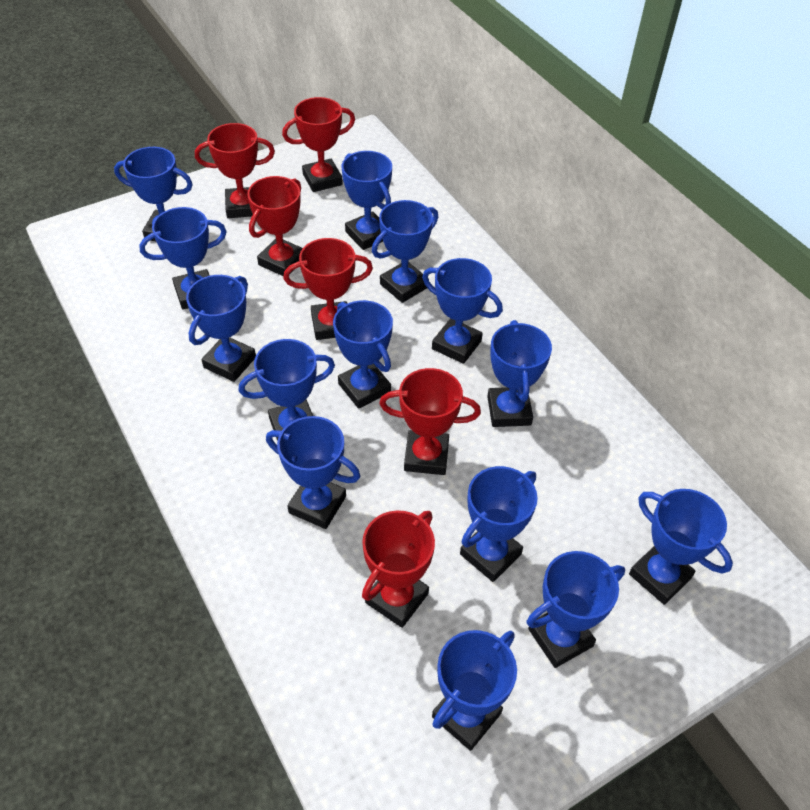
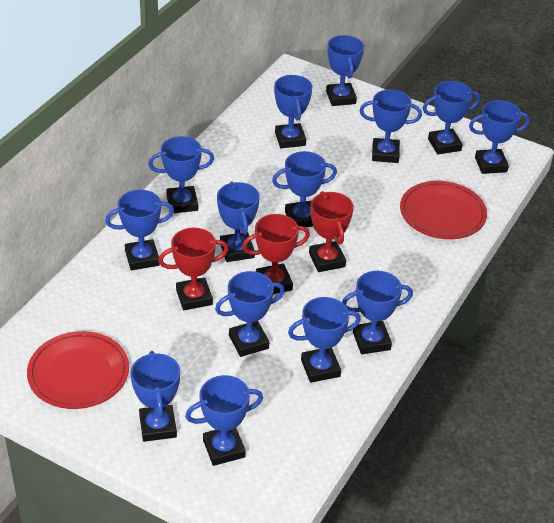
red plate: 0 -> 2
red trophy: 6 -> 3

